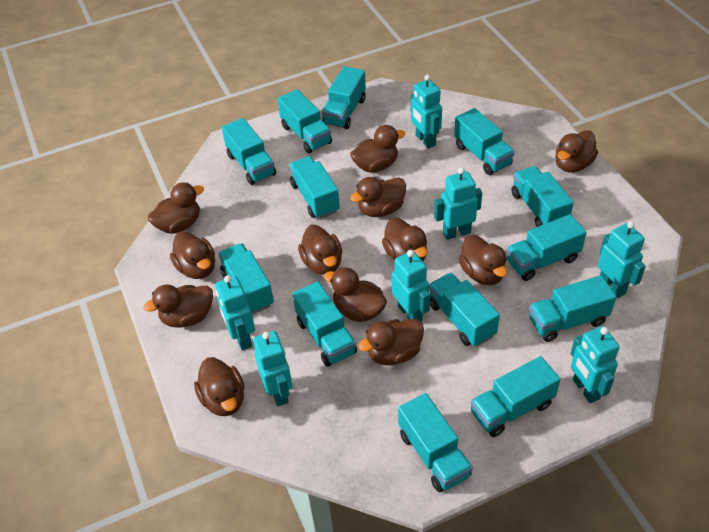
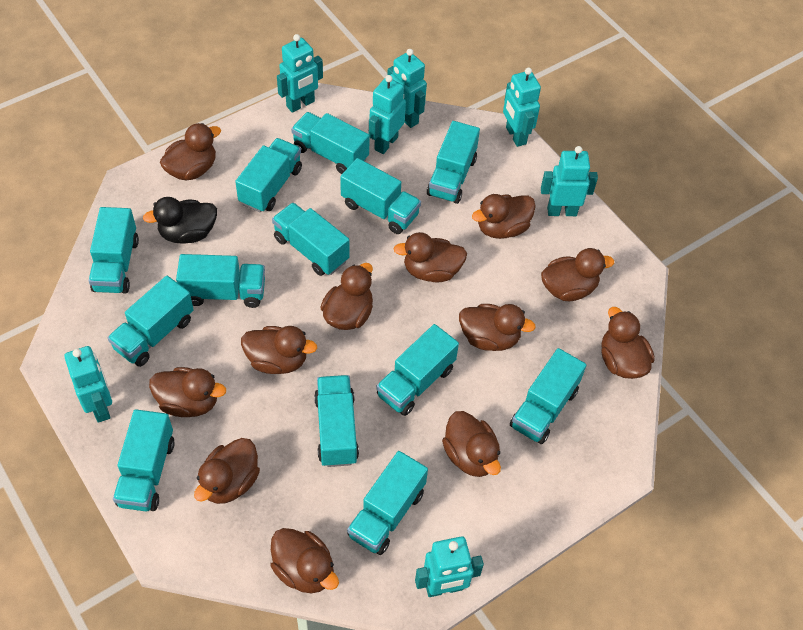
black duck: 0 -> 1

